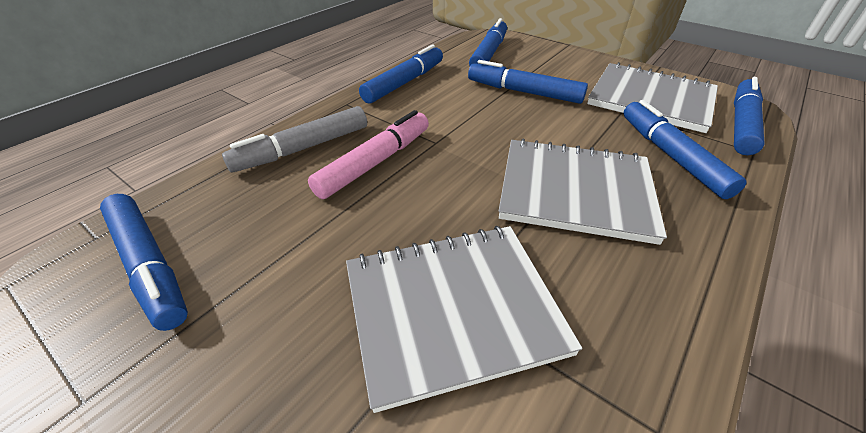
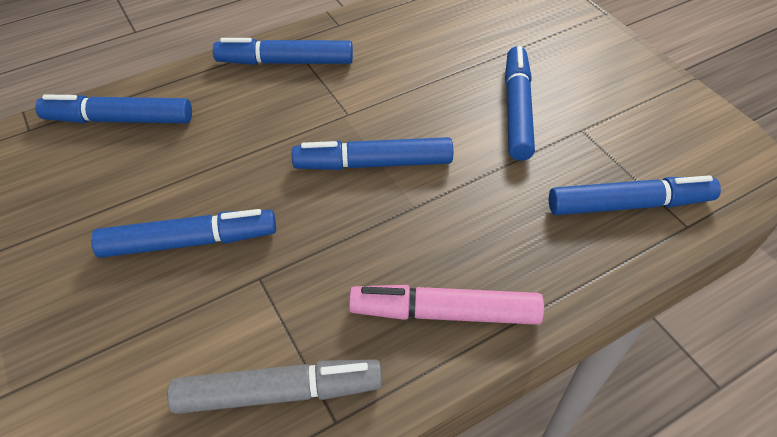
grey notebook: 3 -> 0

